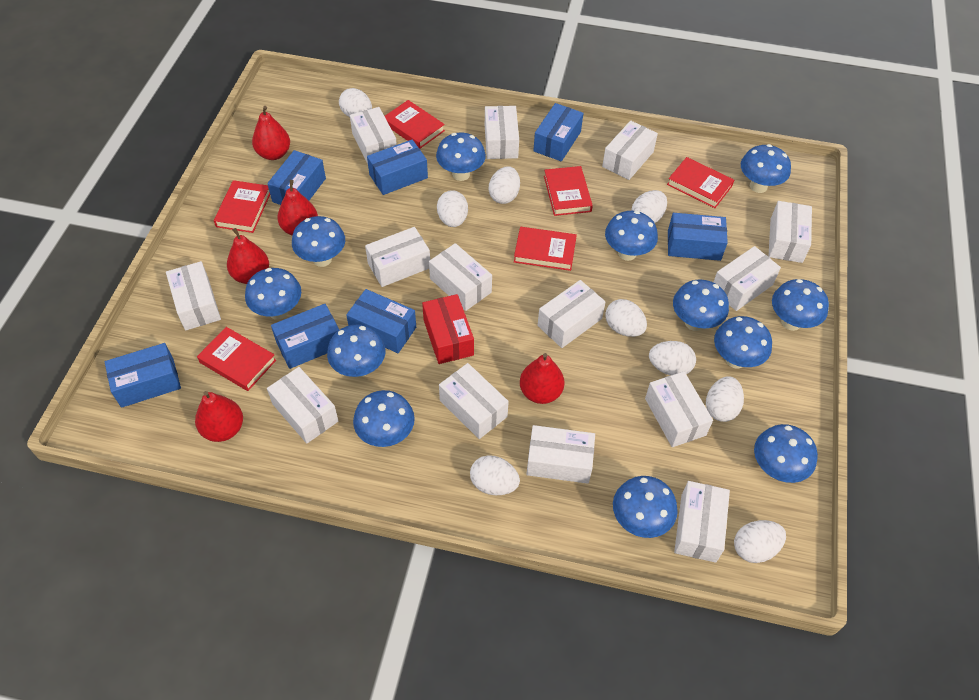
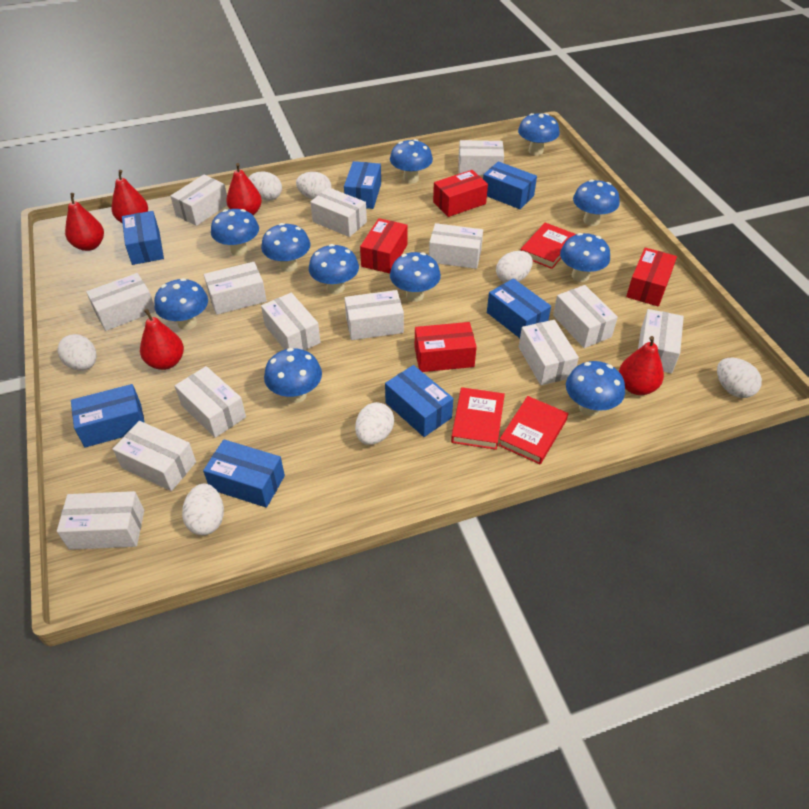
blue mushroom: 12 -> 11
red book: 6 -> 3
red box: 1 -> 4
white egg: 9 -> 7

